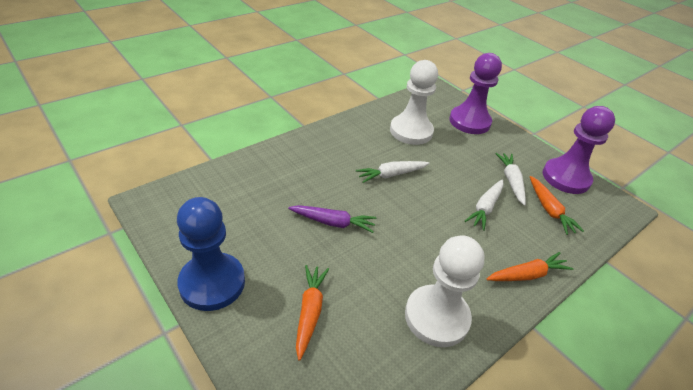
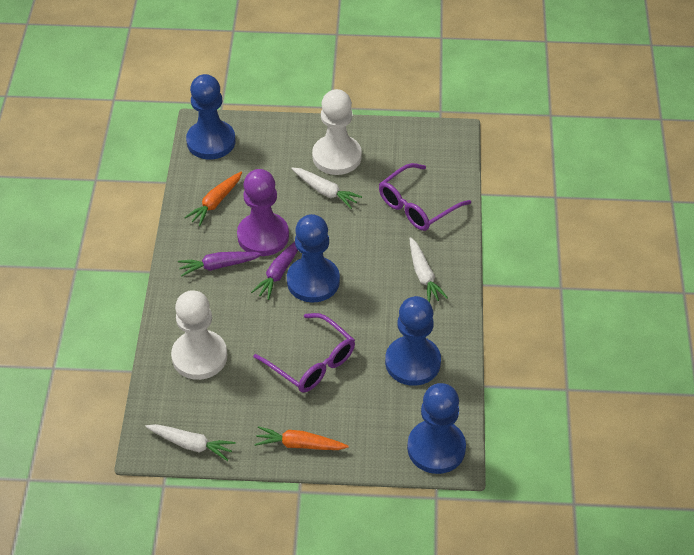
blue pawn: 1 -> 4
orange carrot: 3 -> 2
purple carrot: 1 -> 2
purple glasses: 0 -> 2
purple pawn: 2 -> 1

